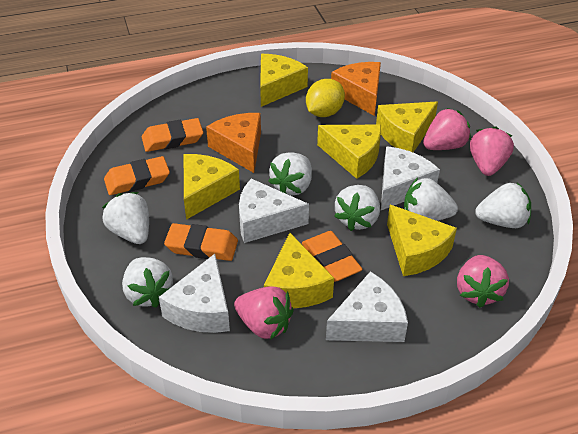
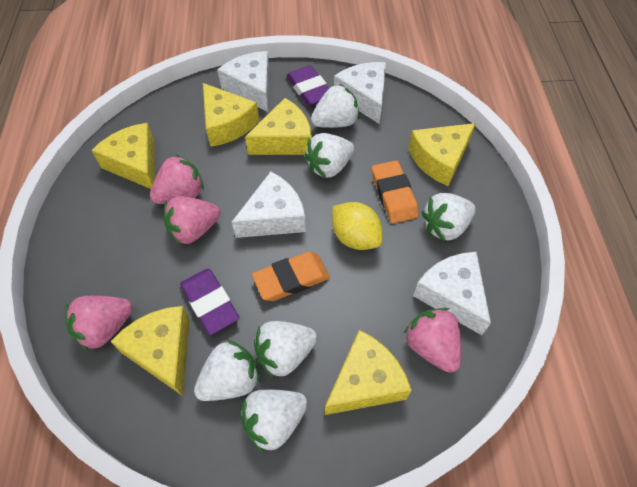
orange cheese: 2 -> 0
orange eraser: 4 -> 2
purple eraser: 0 -> 2

